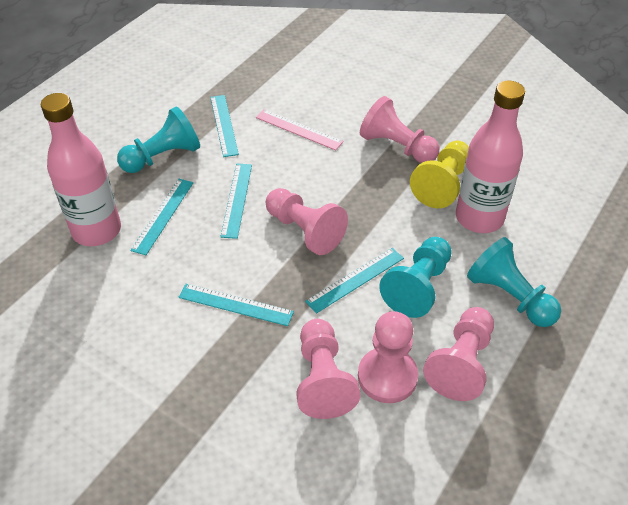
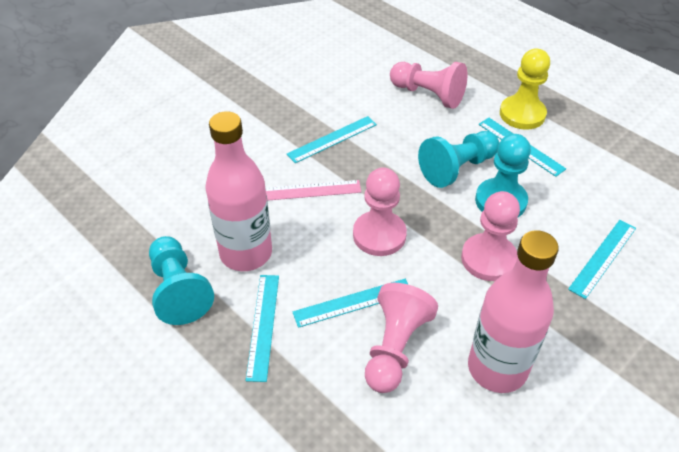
pink pawn: 5 -> 4

